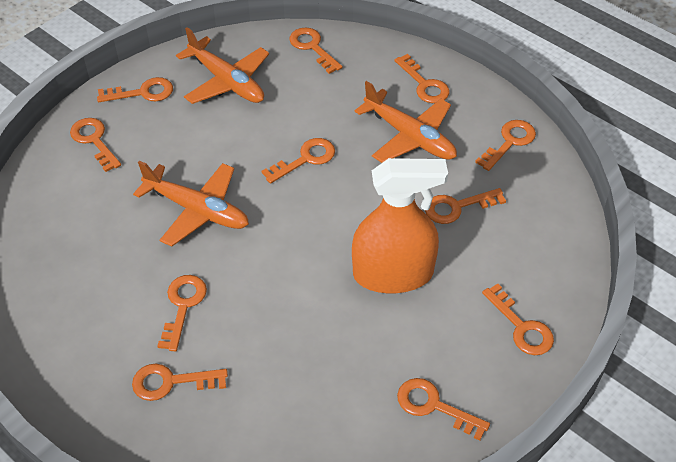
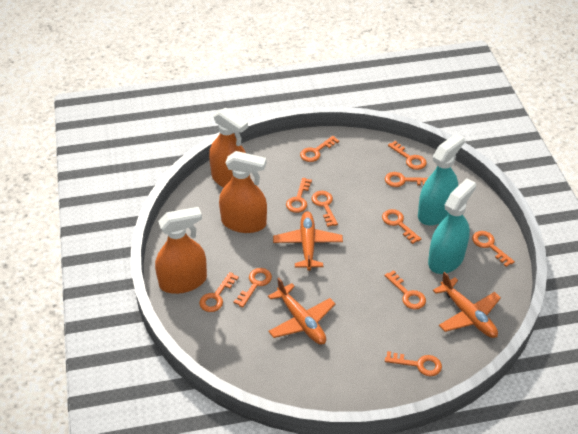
orange spray bottle: 1 -> 3
turquoise spray bottle: 0 -> 2

